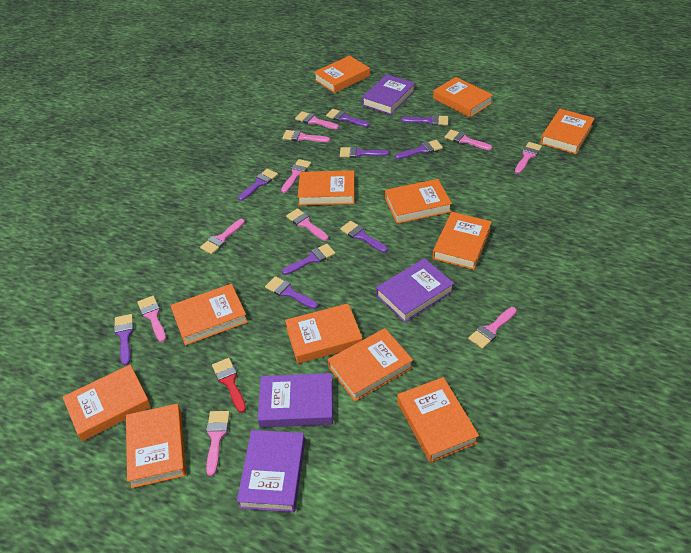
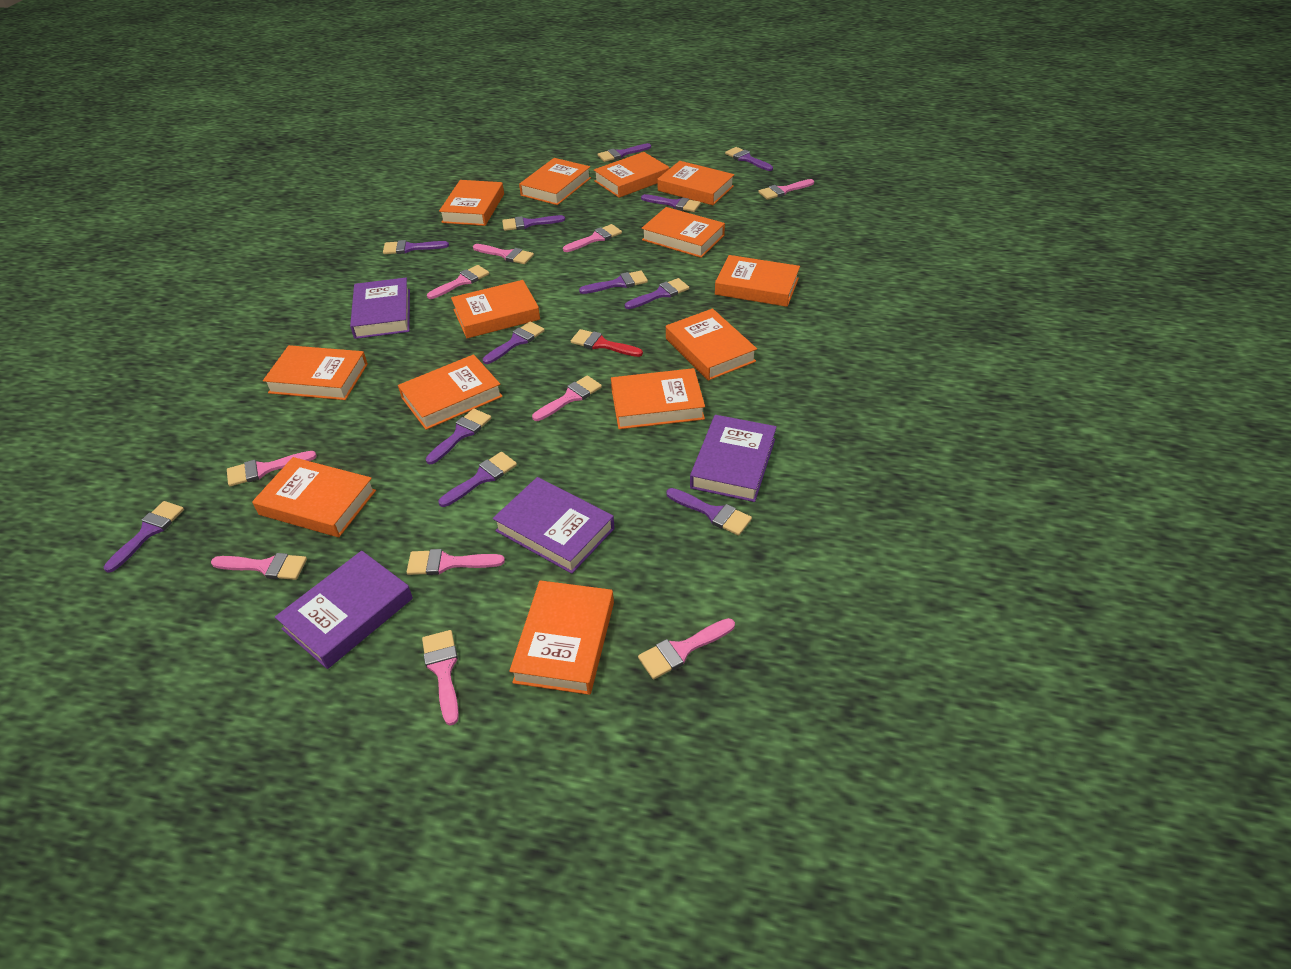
orange book: 12 -> 13
purple brush: 9 -> 12

